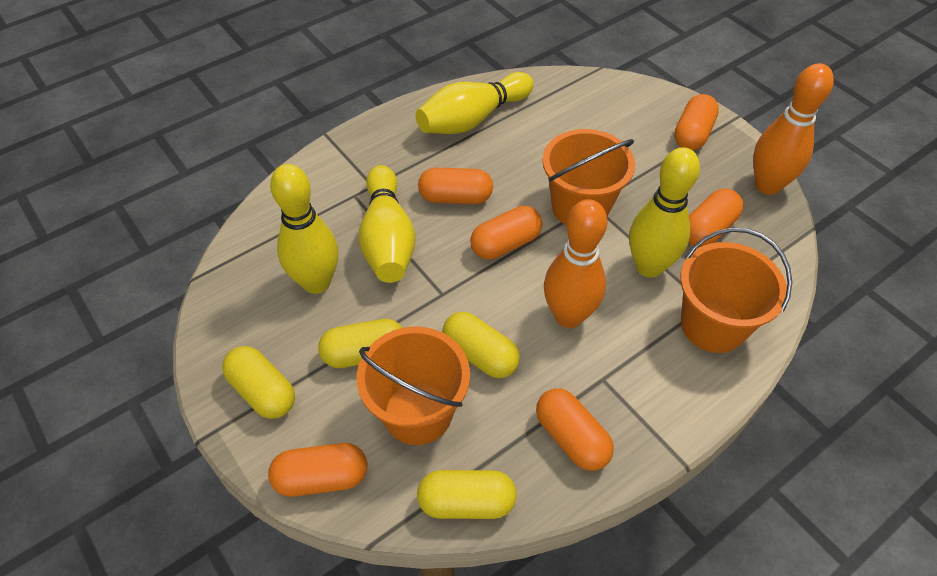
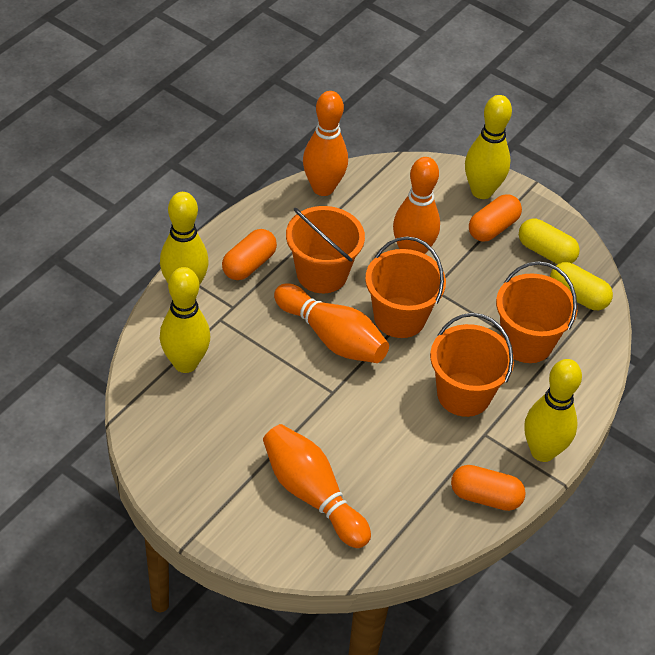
orange bowling pin: 2 -> 4
orange bucket: 3 -> 4
orange capsule: 6 -> 3
yellow capsule: 4 -> 2

